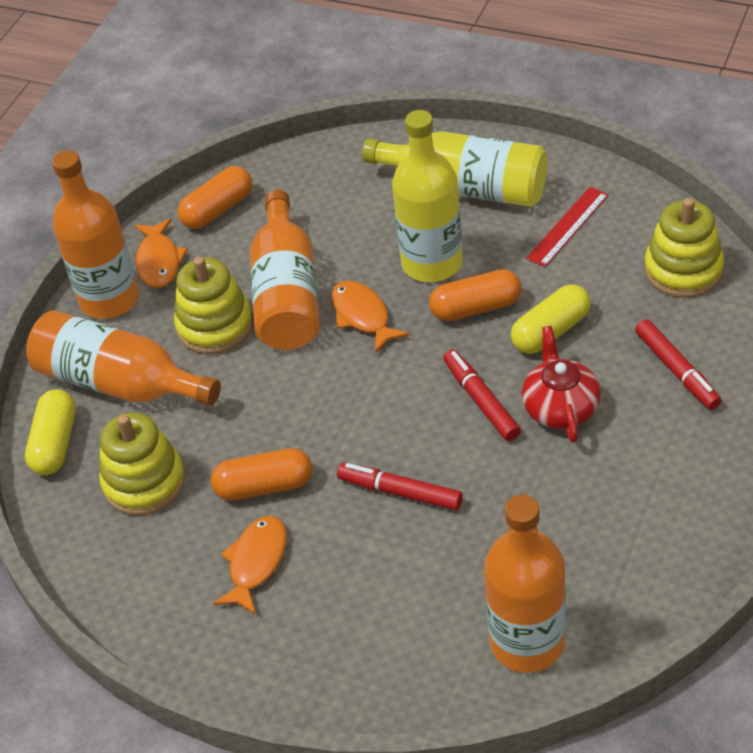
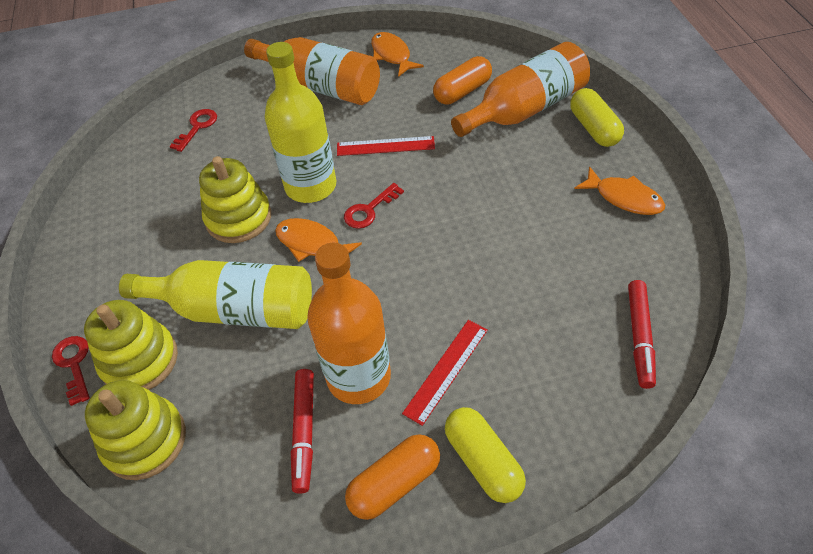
orange bottle: 4 -> 3
orange capsule: 3 -> 2
red key: 0 -> 3
red marker: 3 -> 2
red ruler: 1 -> 2
red teapot: 1 -> 0

